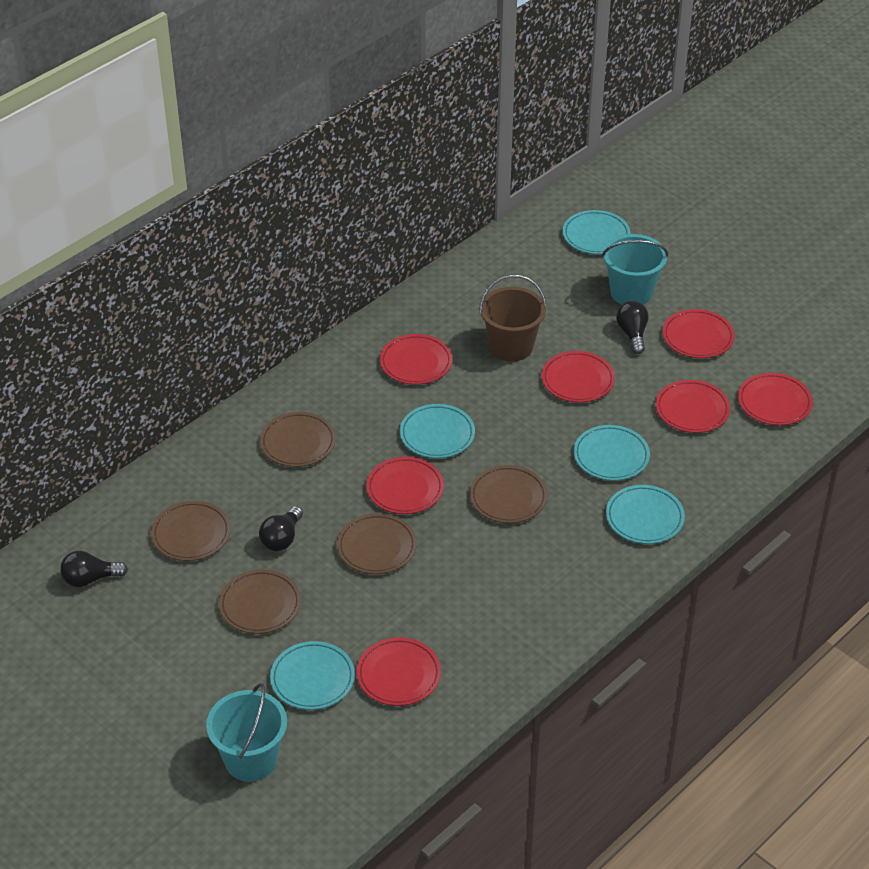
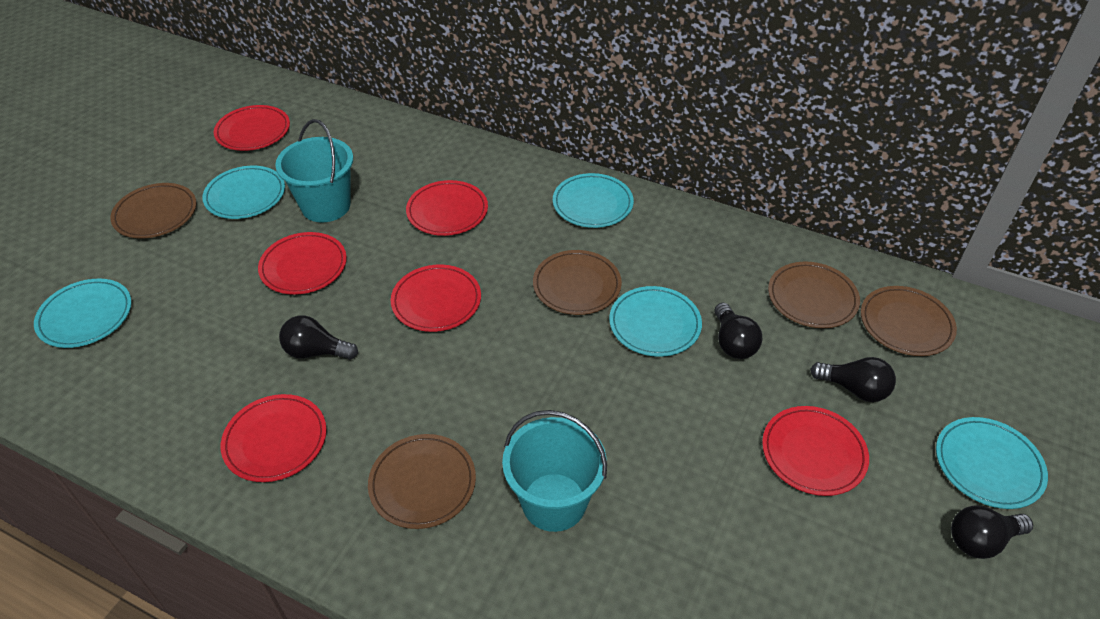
black light bulb: 3 -> 4
brown bucket: 1 -> 0
red plate: 7 -> 6

